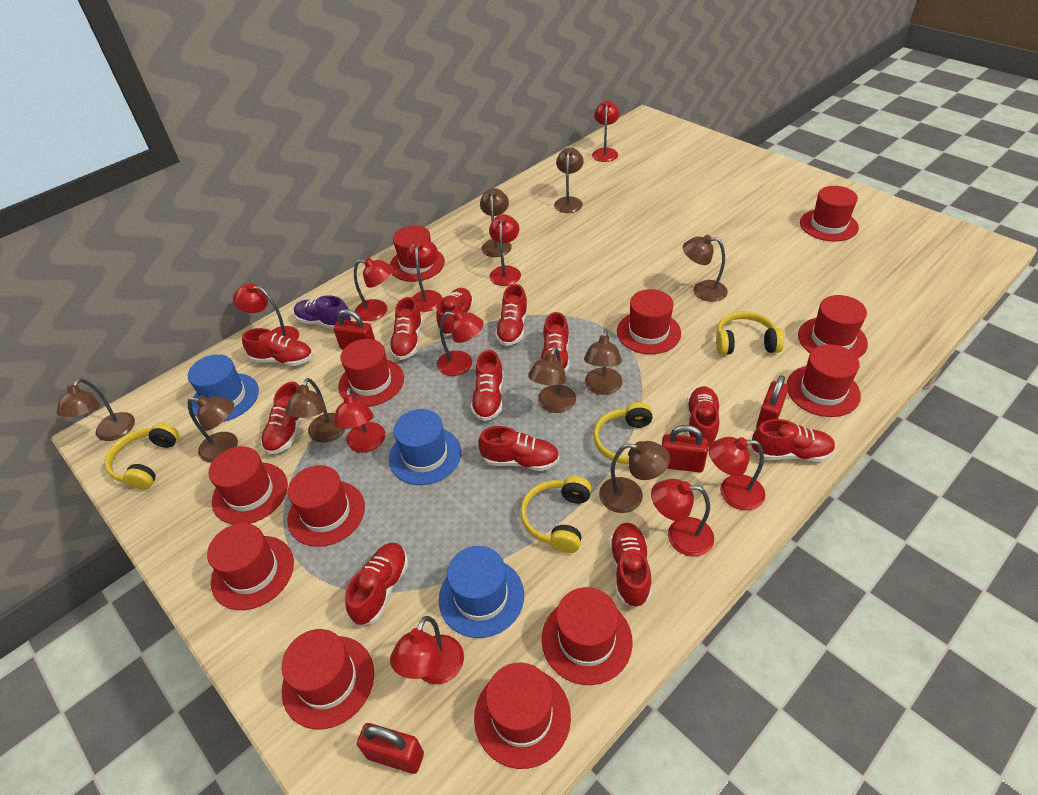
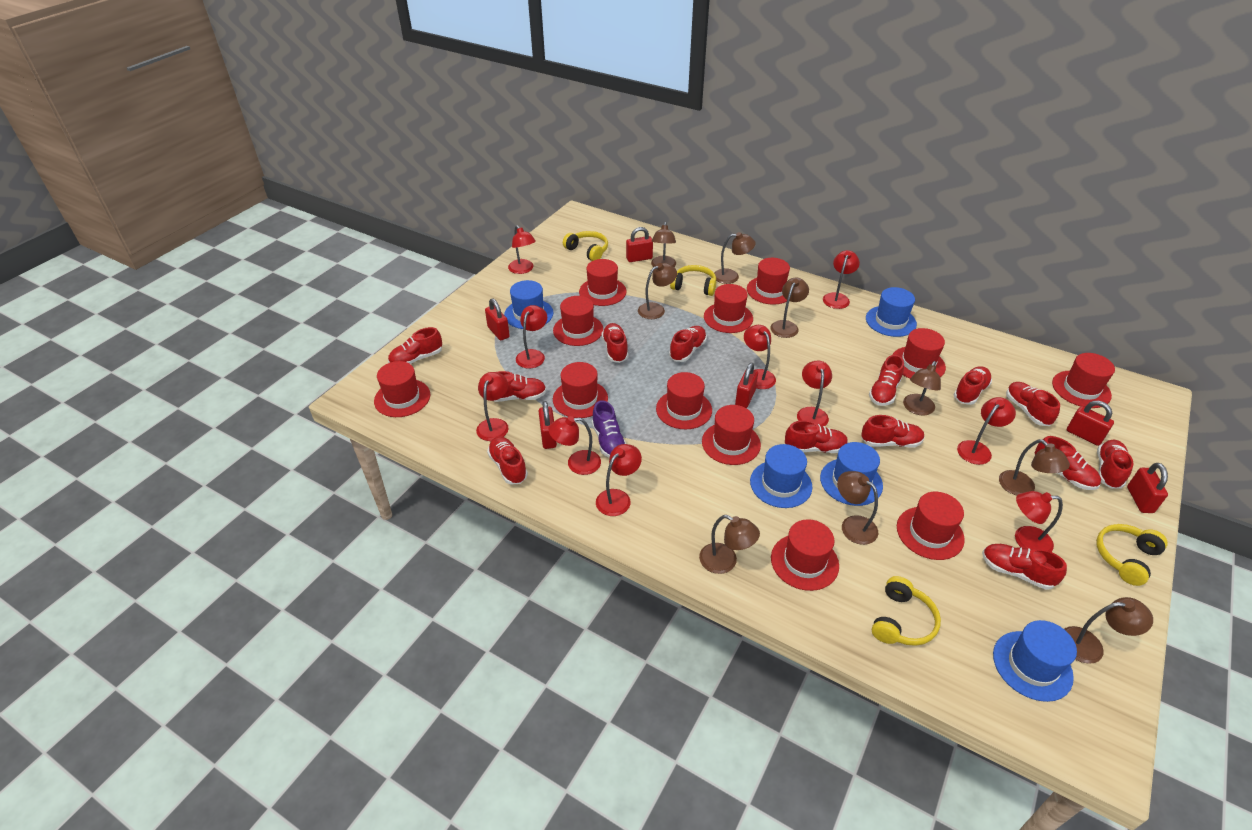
blue hat: 3 -> 5
red padlock: 4 -> 6
red shoe: 12 -> 13

